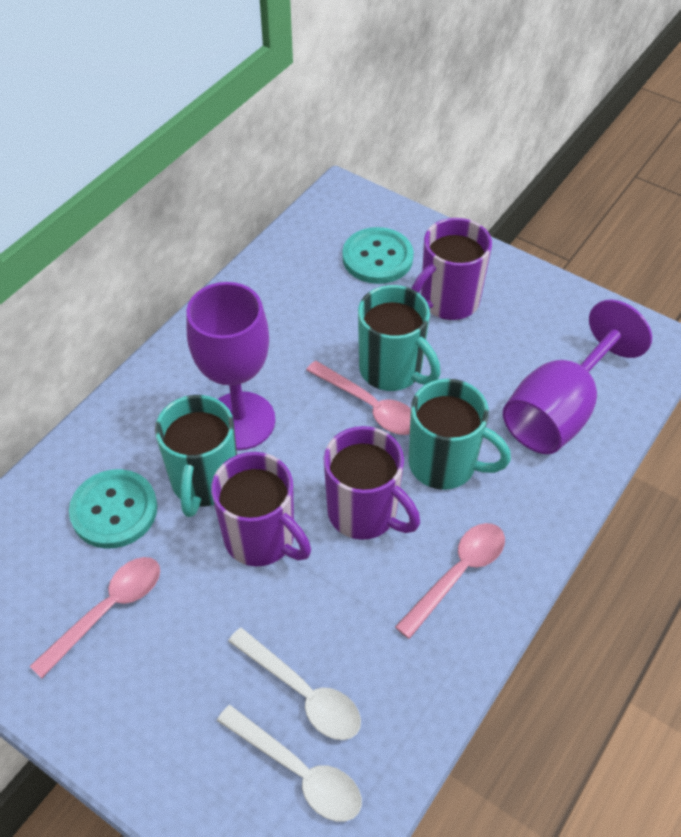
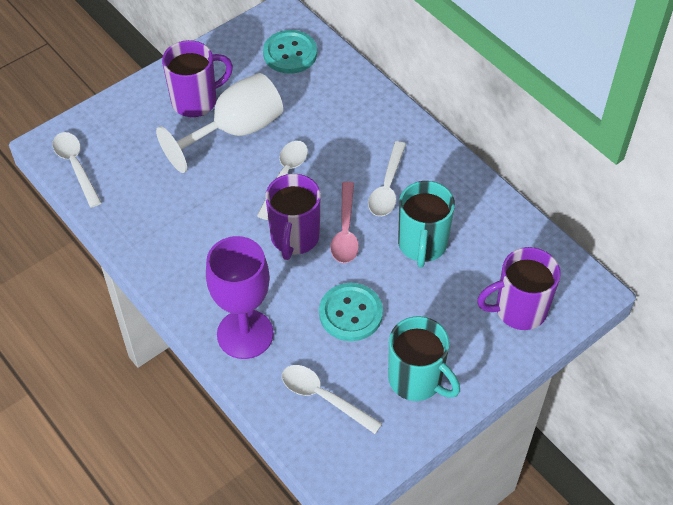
pink spoon: 3 -> 1
purple goblet: 2 -> 1
turquoise mug: 3 -> 2
white goblet: 0 -> 1
white spoon: 2 -> 4

